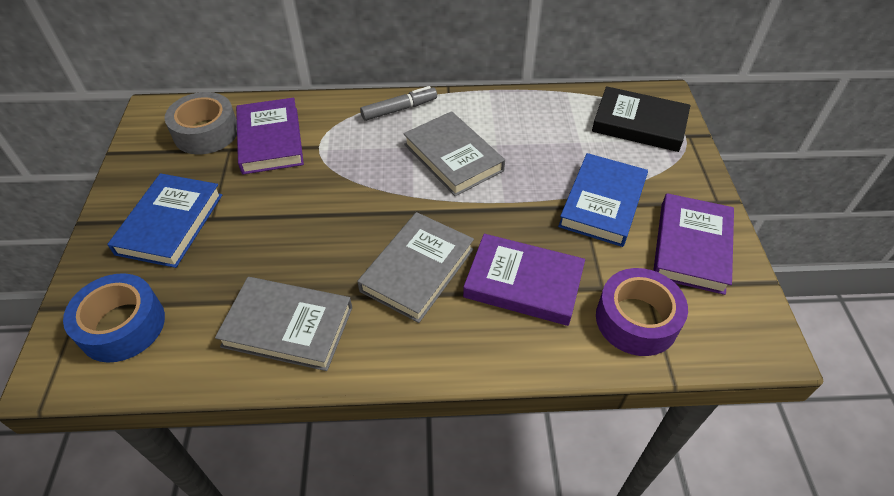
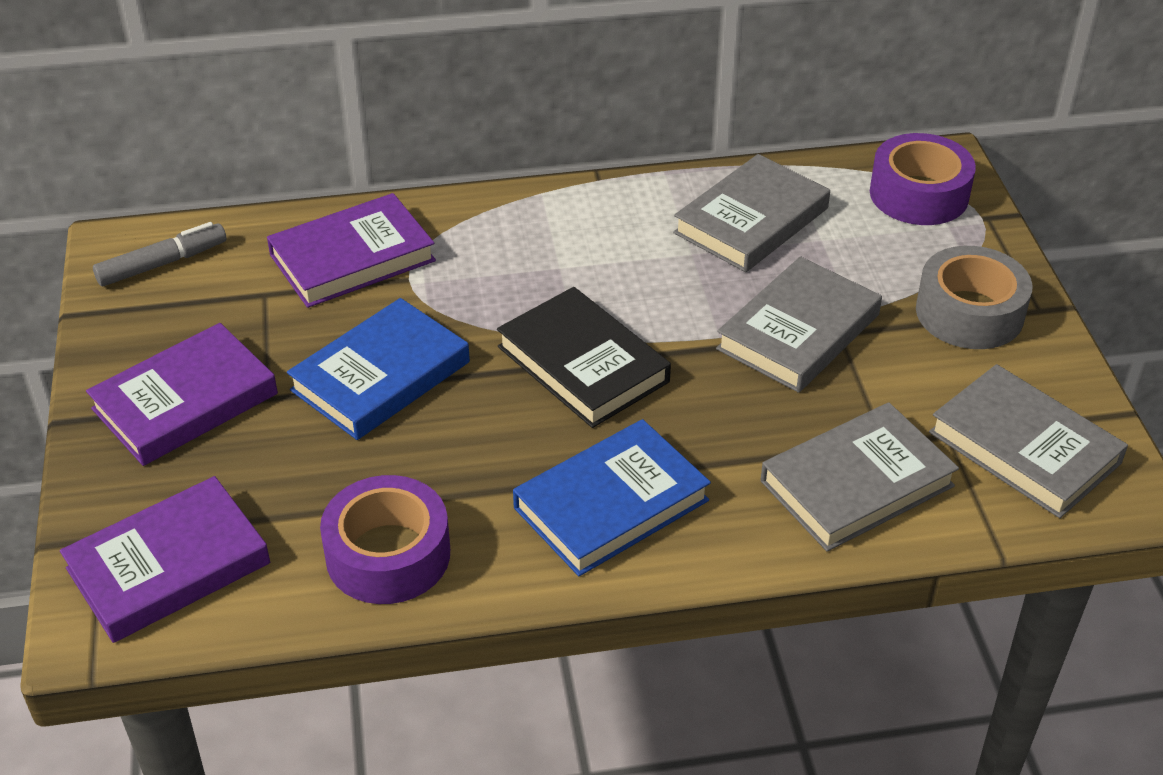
blue tape: 1 -> 0
grey book: 3 -> 4
purple tape: 1 -> 2

